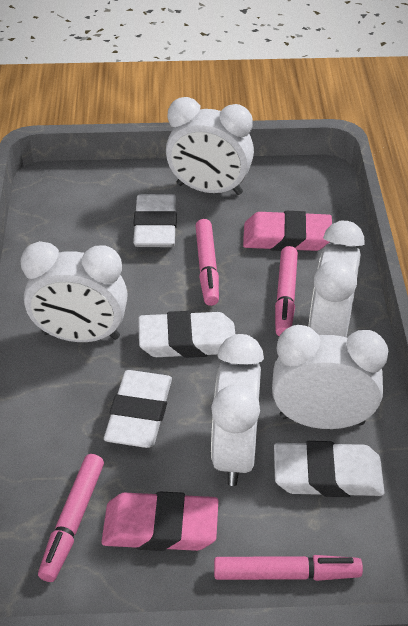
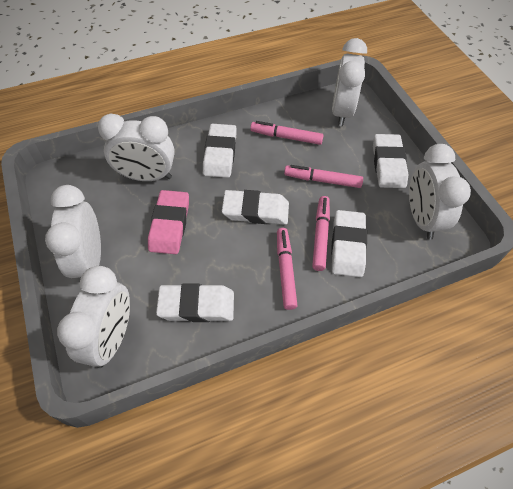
pink eraser: 2 -> 1
white eraser: 4 -> 5

